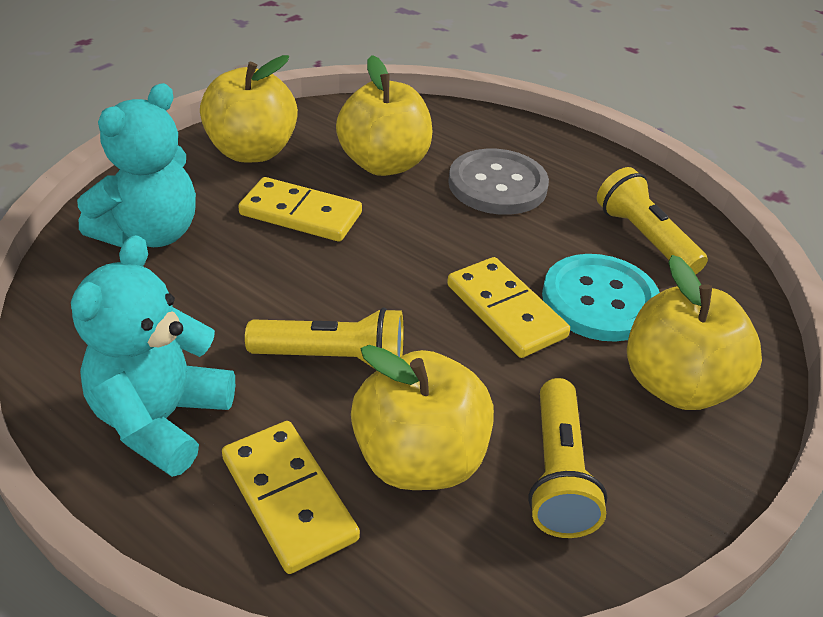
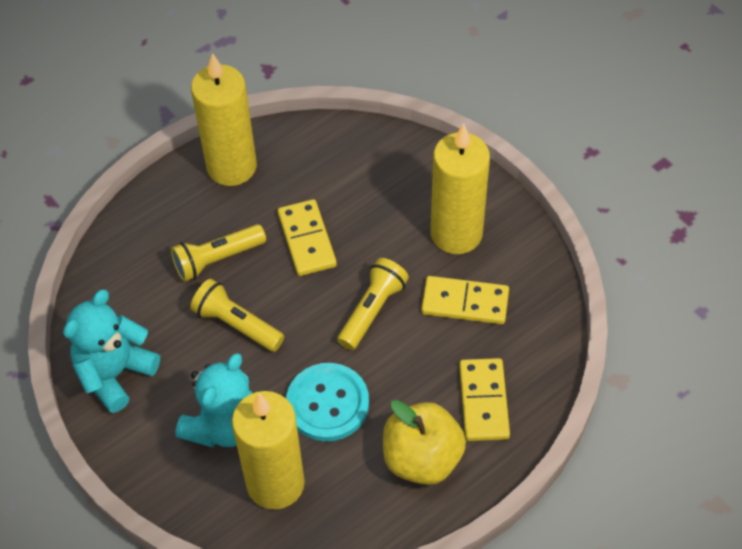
grey button: 1 -> 0
yellow apple: 4 -> 1
yellow candle: 0 -> 3

